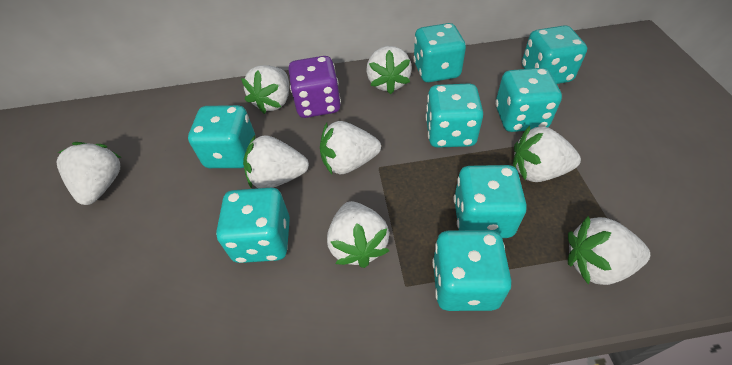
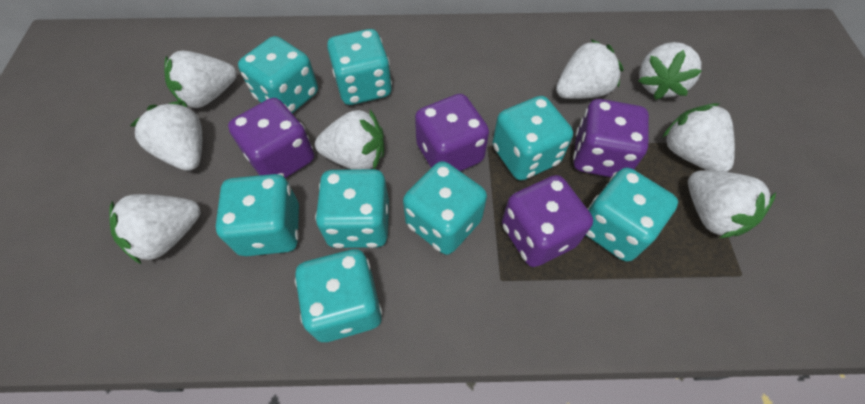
purple dice: 1 -> 4

